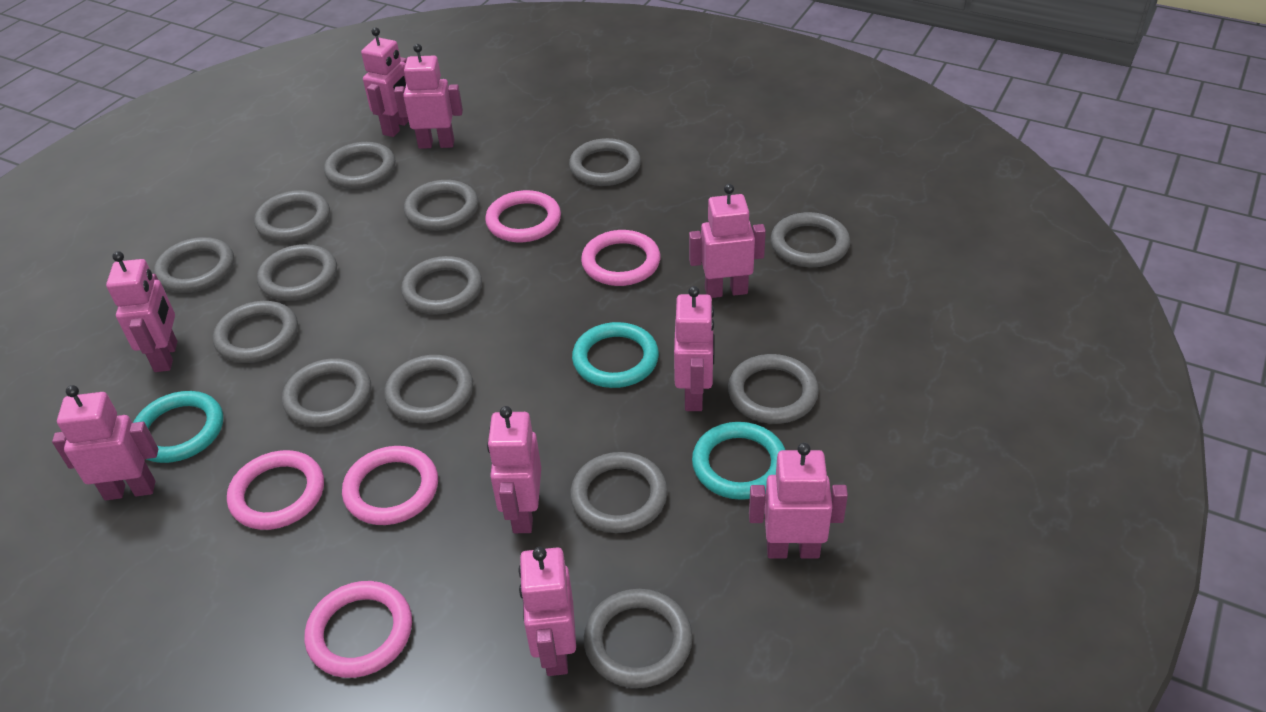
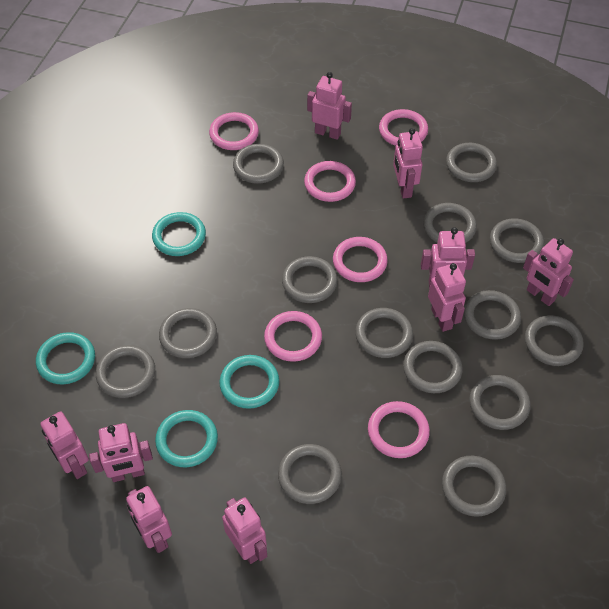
pink ring: 5 -> 6
turquoise ring: 3 -> 4

